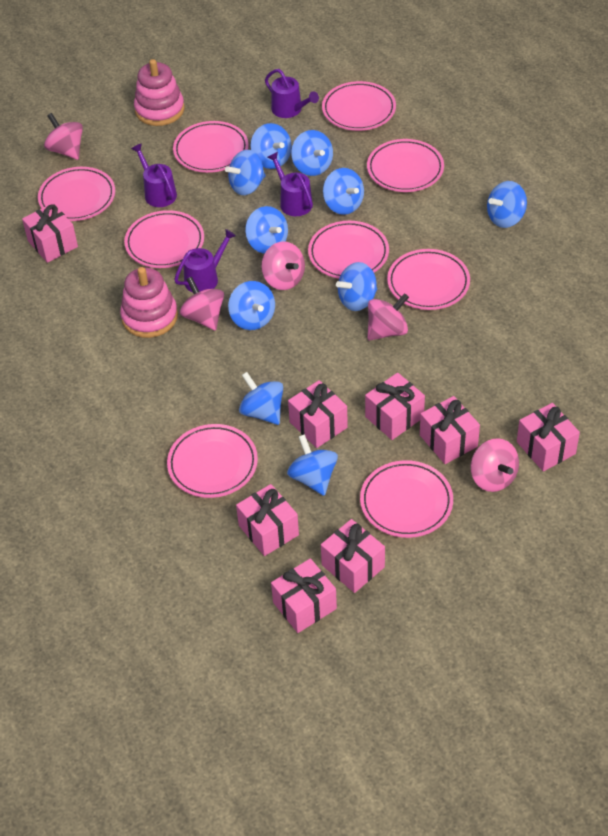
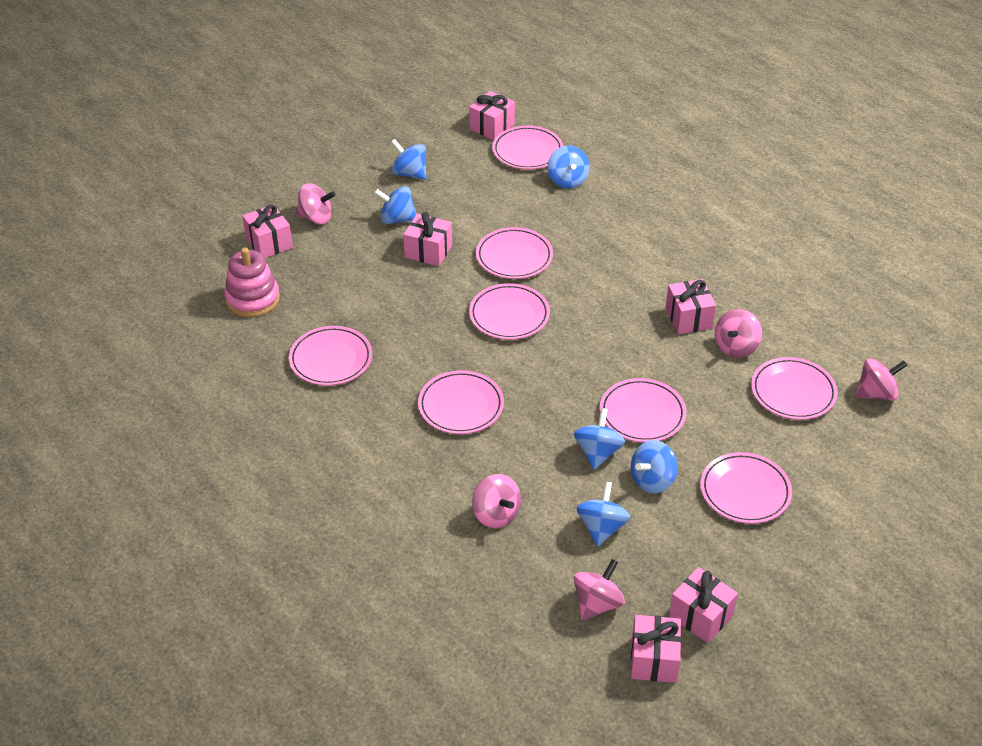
blue spinning top: 10 -> 6
pink gift: 8 -> 6
pink plate: 9 -> 8
pink stacking toy: 2 -> 1
purple watering can: 4 -> 0

